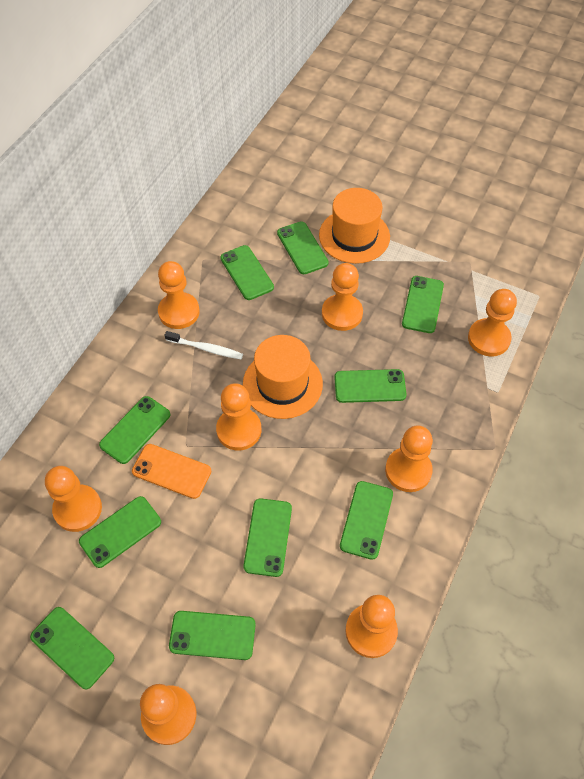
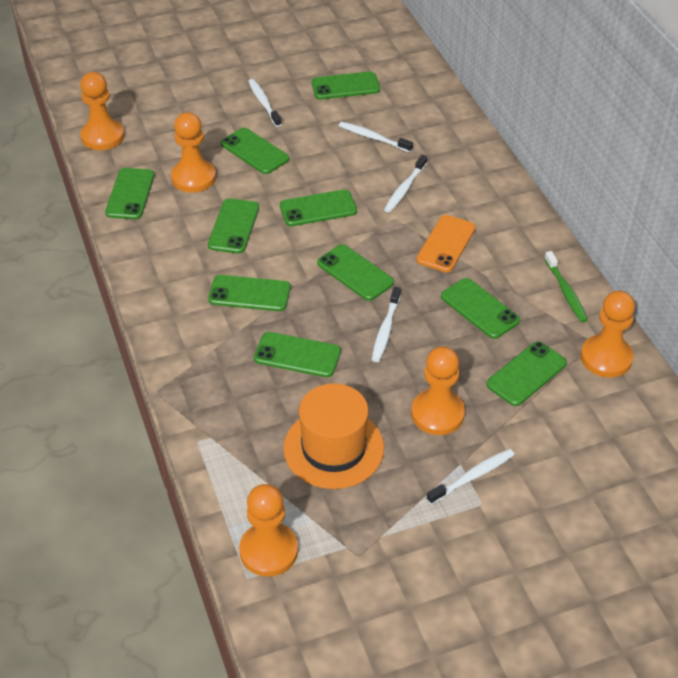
green toothbrush: 0 -> 1
orange hat: 2 -> 1
orange pawn: 8 -> 5
white toothbrush: 1 -> 5

